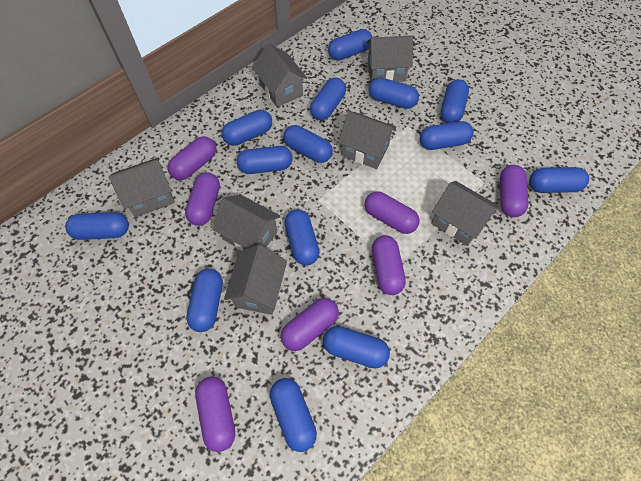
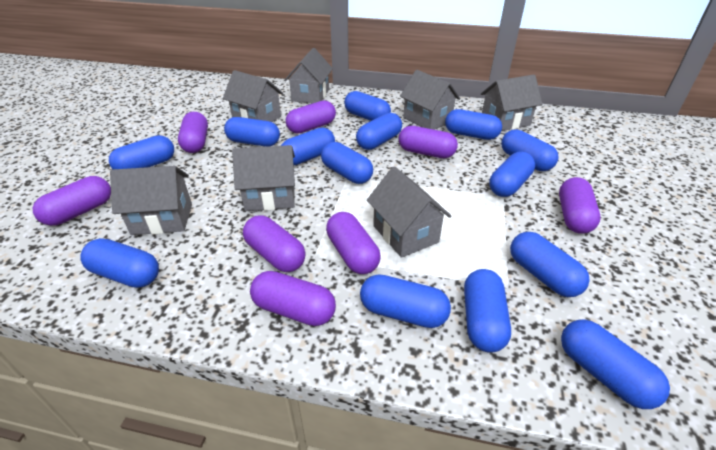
purple capsule: 7 -> 8

